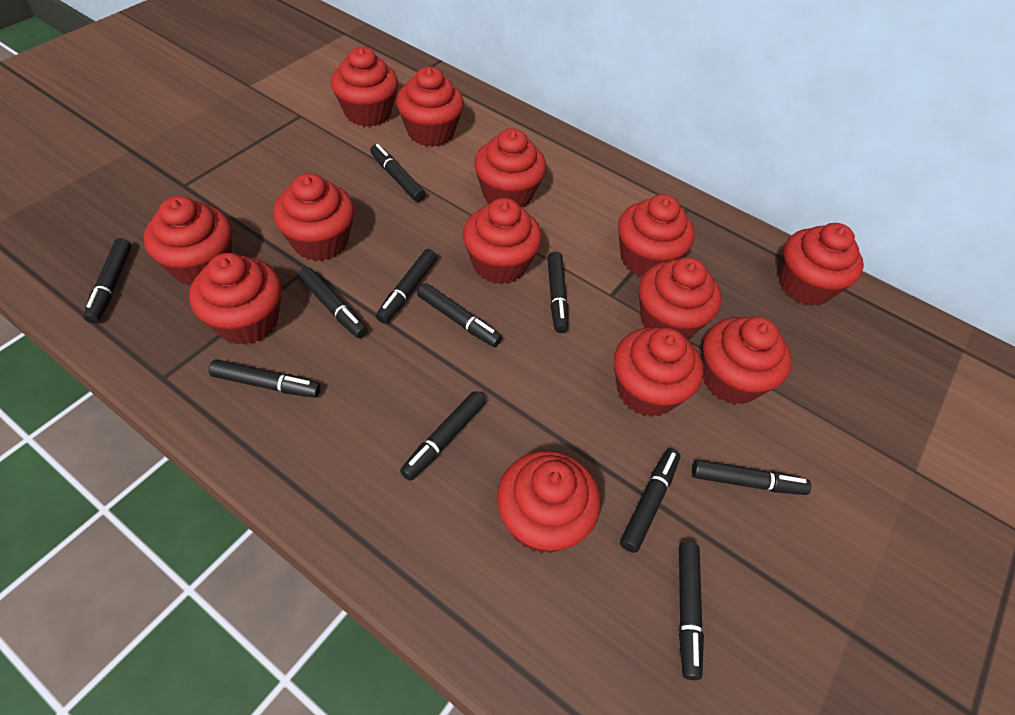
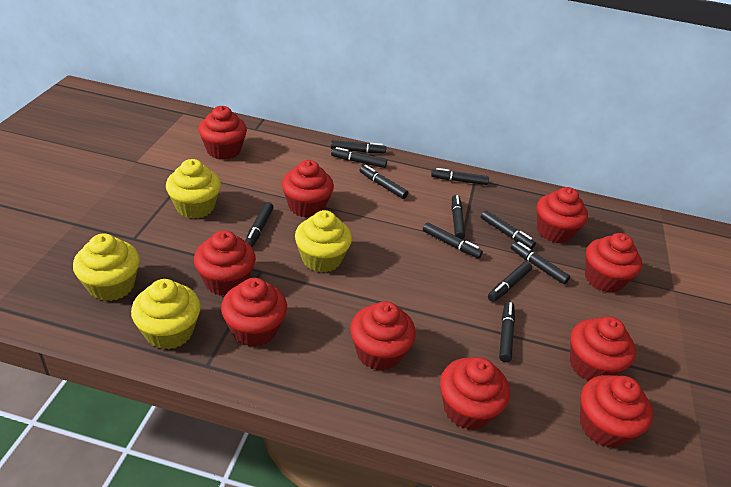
red cupcake: 13 -> 10
yellow cupcake: 0 -> 4

